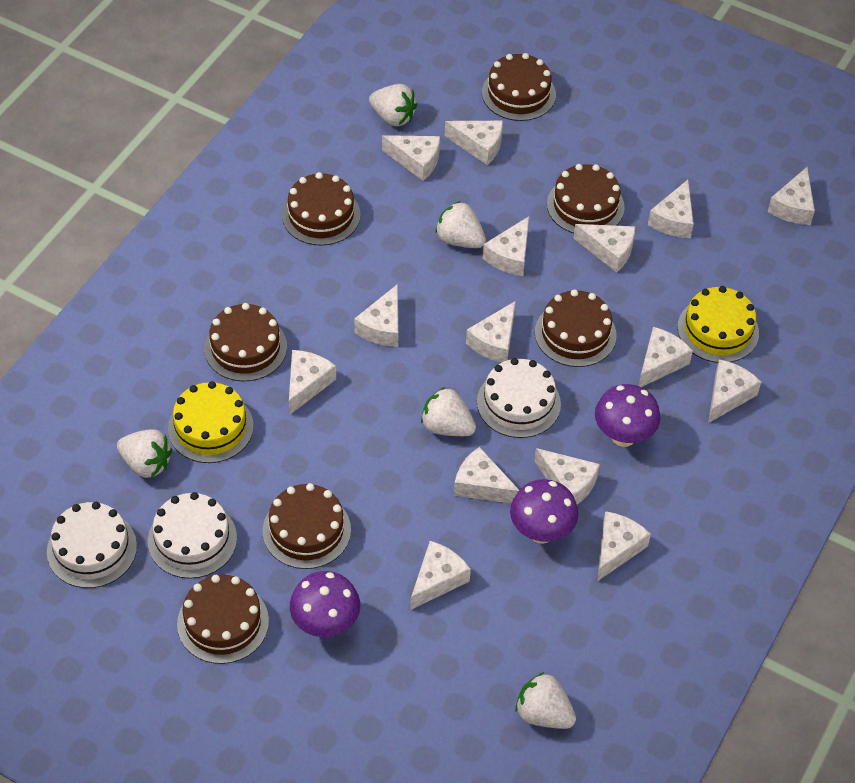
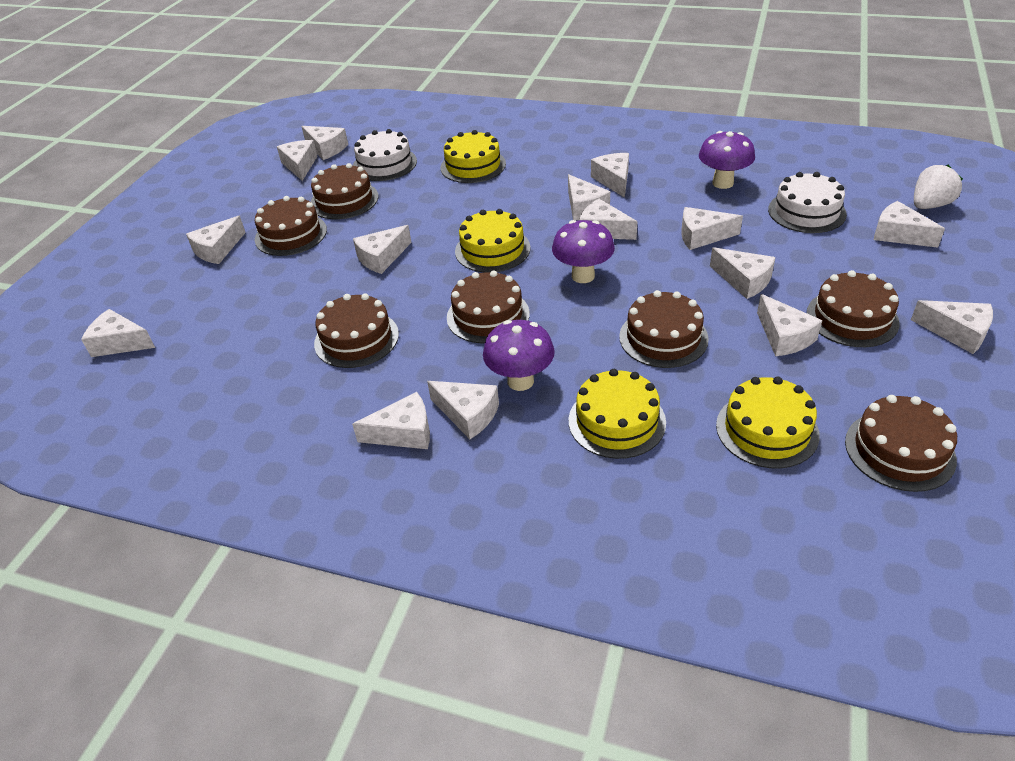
white cake: 3 -> 2
white strawberry: 5 -> 1
yellow cake: 2 -> 4

